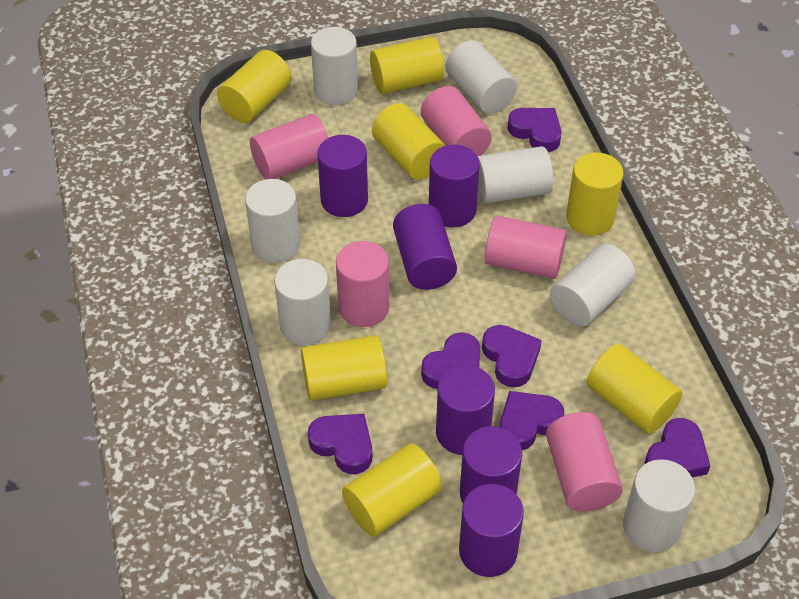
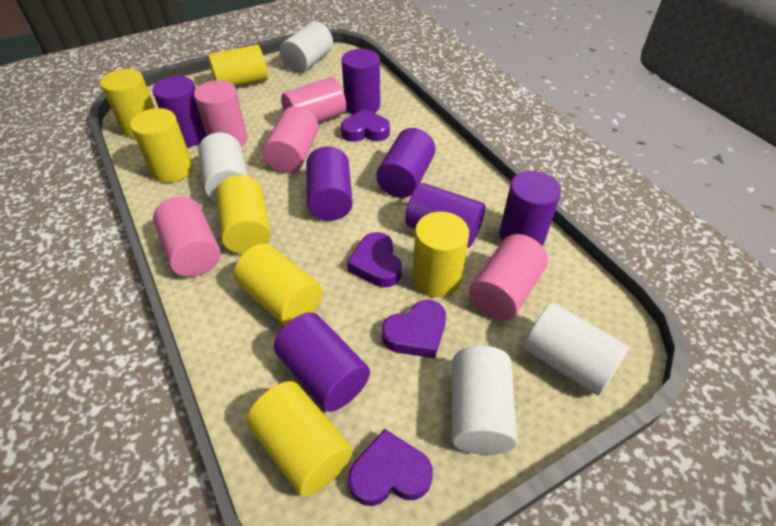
purple cylinder: 6 -> 7
purple heart: 6 -> 4
white cylinder: 7 -> 4

